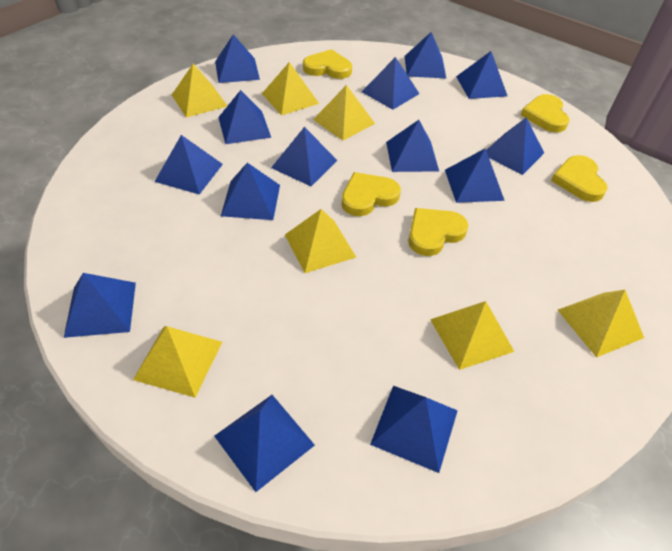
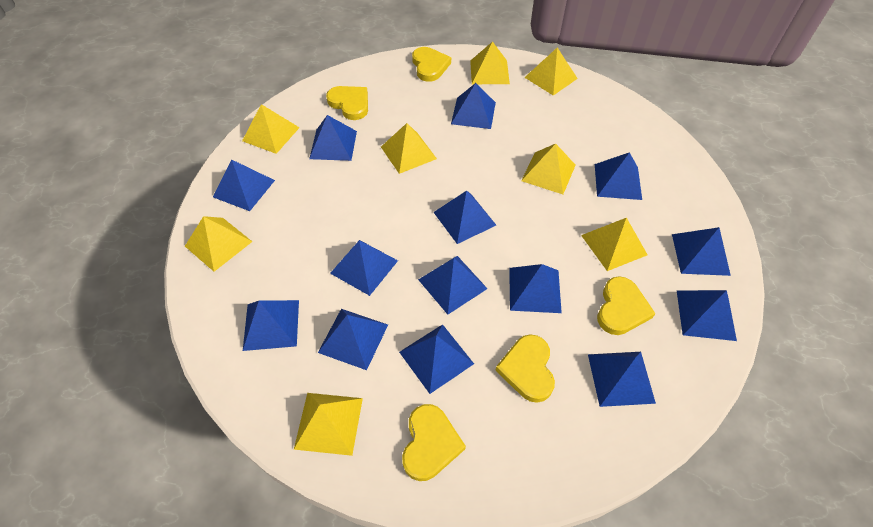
yellow pyramid: 7 -> 8

